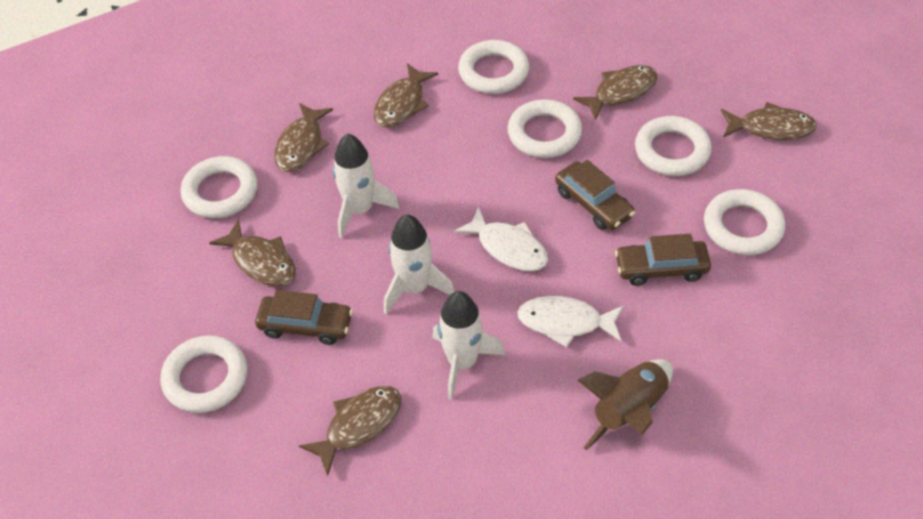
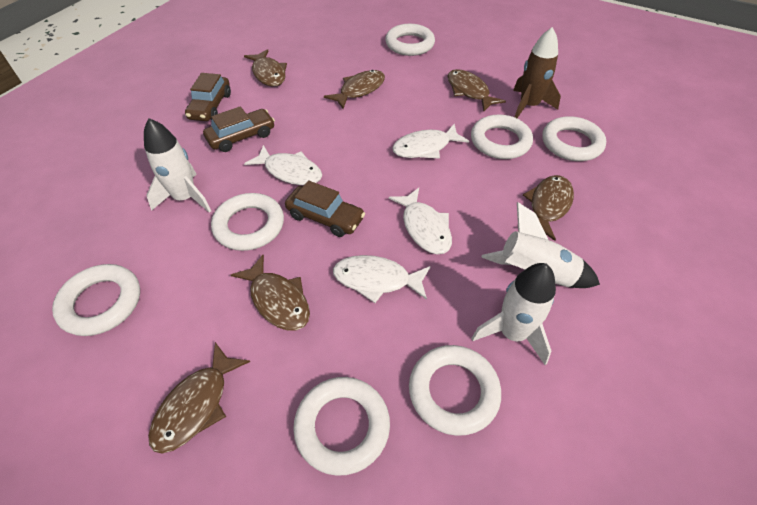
white fish: 2 -> 4
white ring: 6 -> 7

